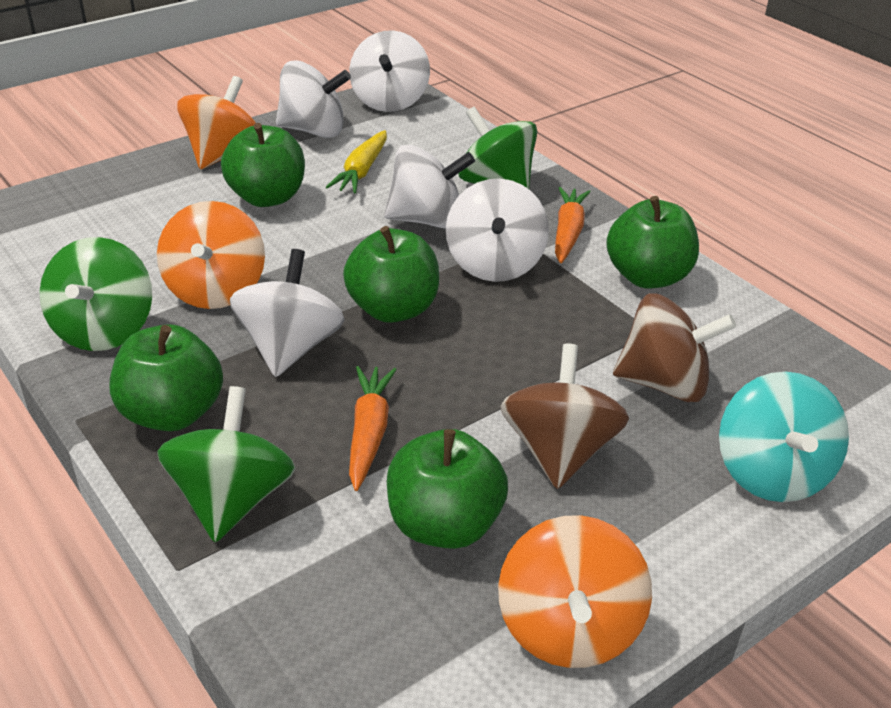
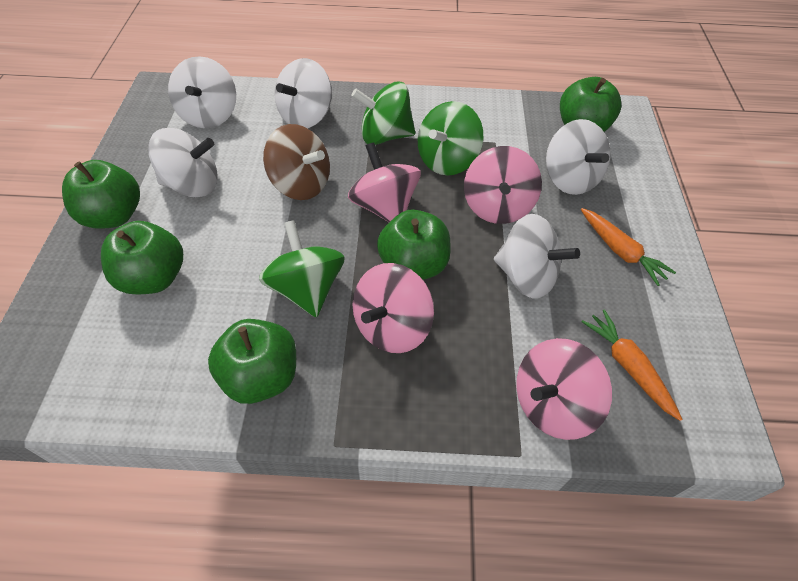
brown spinning top: 2 -> 1
orange spinning top: 3 -> 0
pink spinning top: 0 -> 4
turquoise spinning top: 1 -> 0
yellow carrot: 1 -> 0

